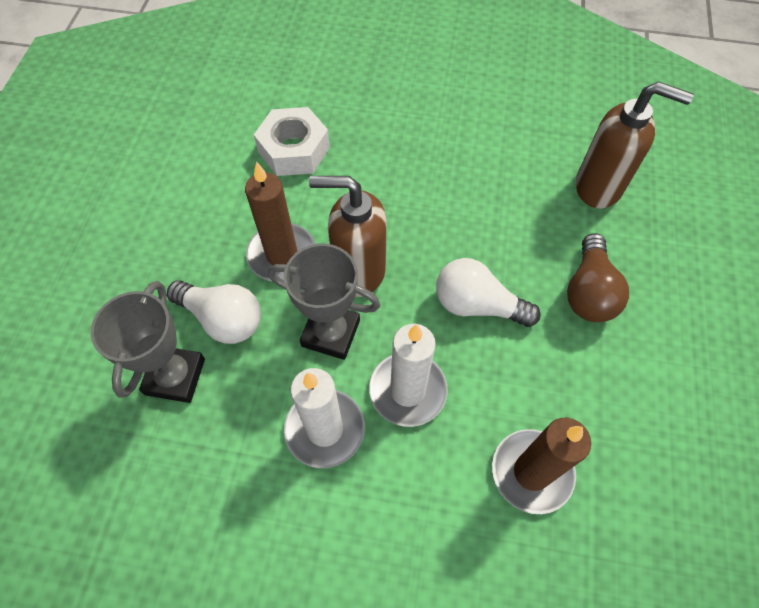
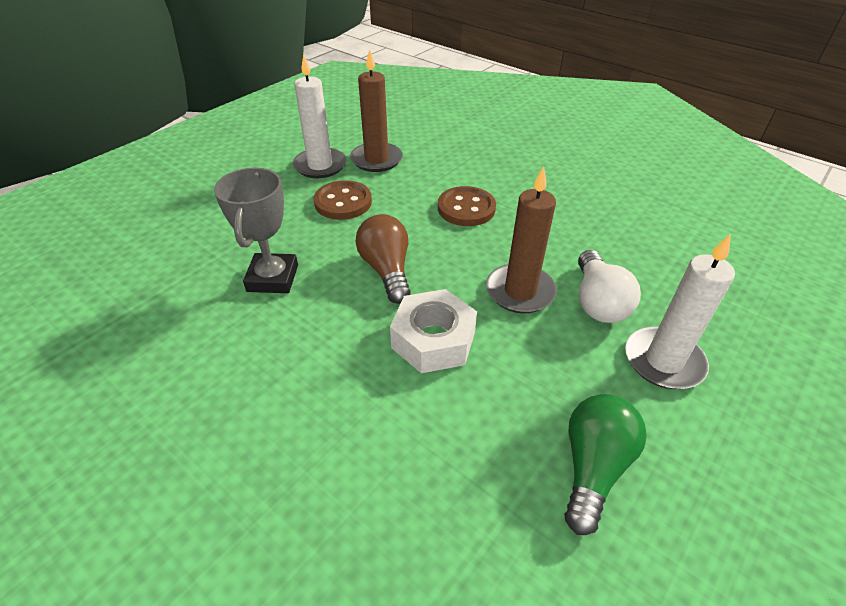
brown button: 0 -> 2
brown soap dispenser: 2 -> 0
green light bulb: 0 -> 1
grey trophy: 2 -> 1
white light bulb: 2 -> 1

